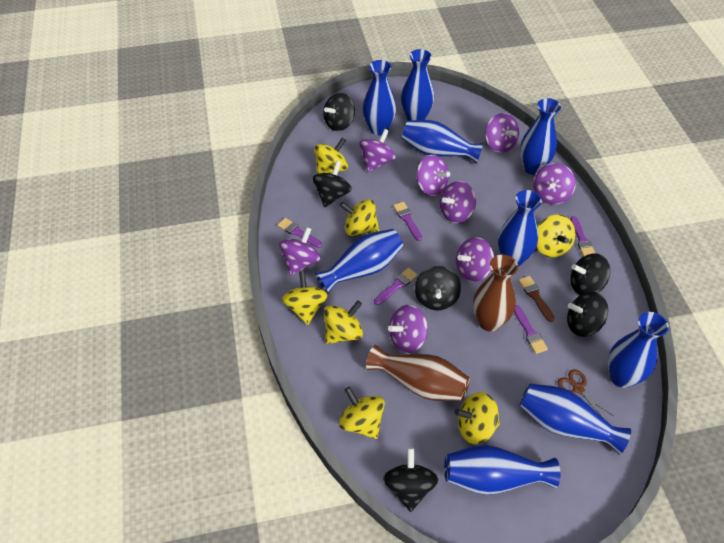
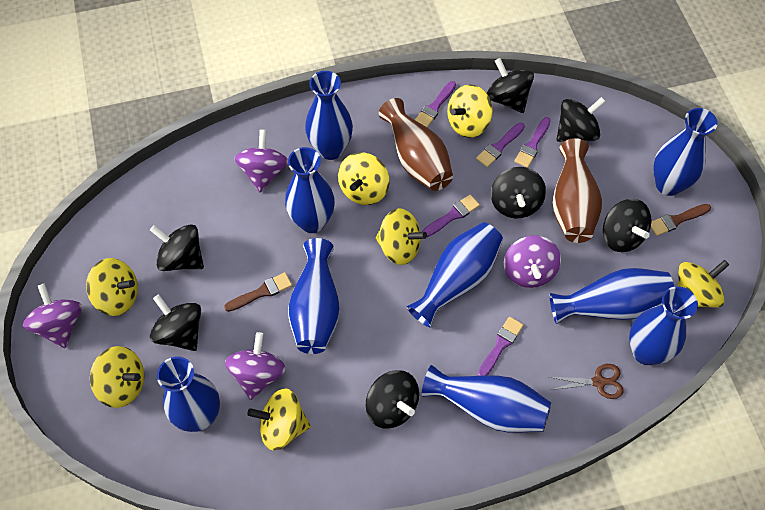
black spinning top: 6 -> 7
brown brush: 1 -> 2
purple spinning top: 8 -> 4

